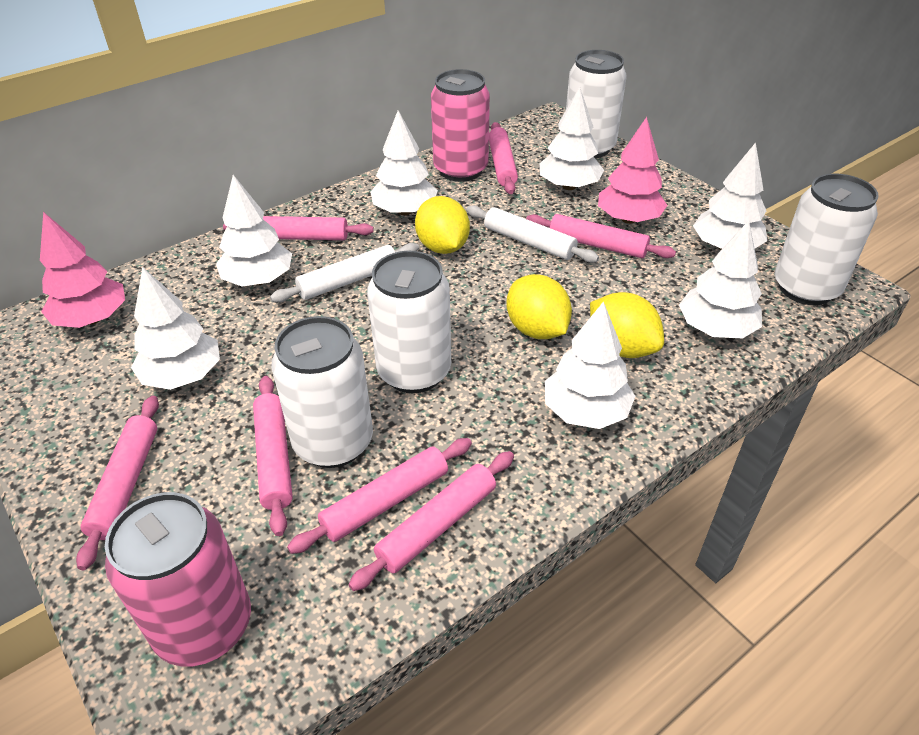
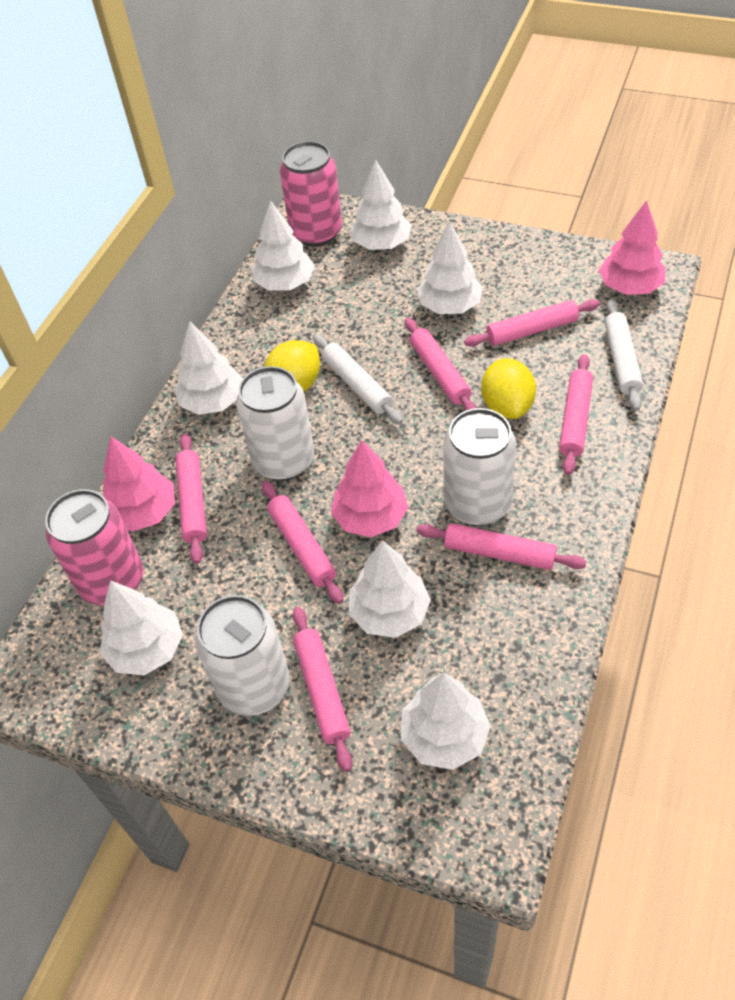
pink tree: 2 -> 3
white can: 4 -> 3
yellow lemon: 3 -> 2

